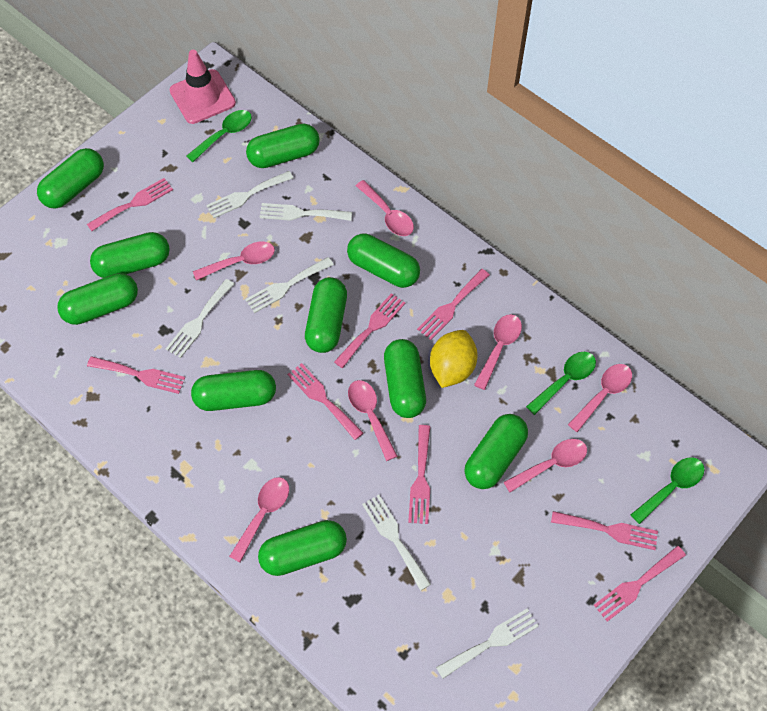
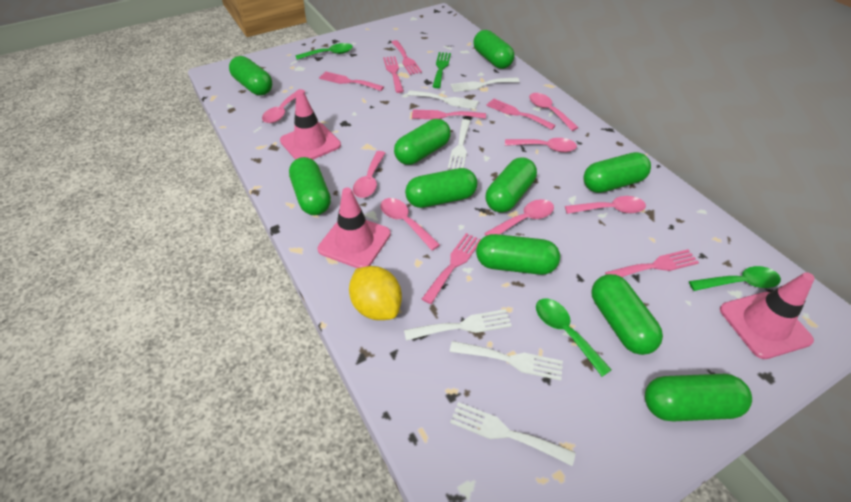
green fork: 0 -> 1
pink fork: 8 -> 7
pink traffic cone: 1 -> 3

